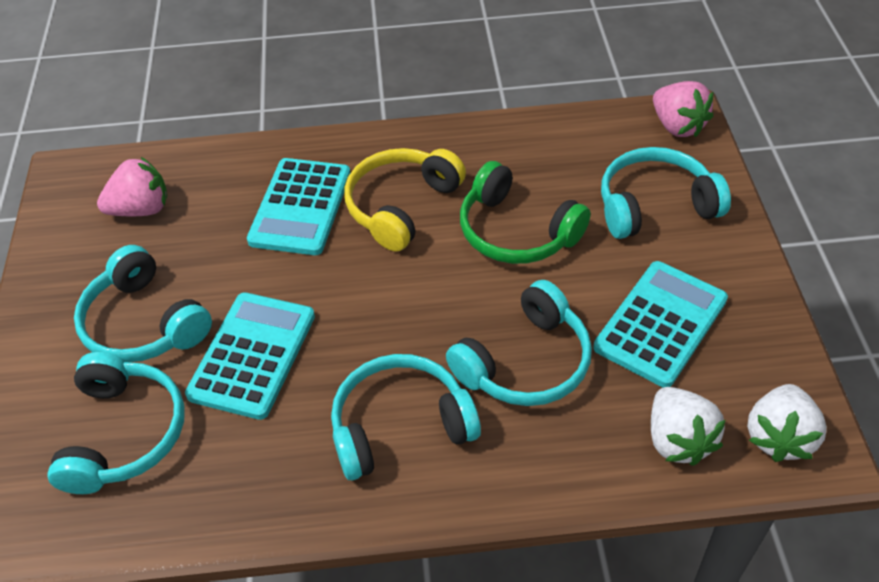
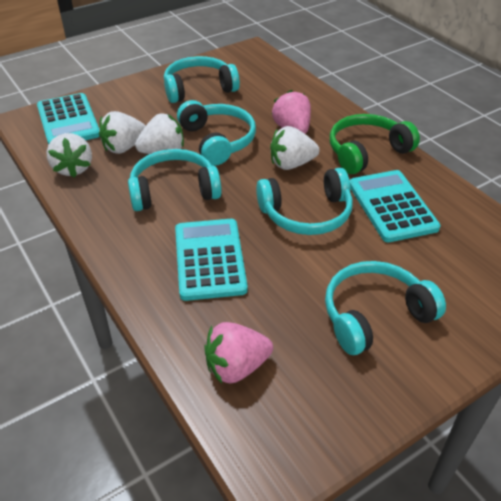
white strawberry: 2 -> 4
yellow headphones: 1 -> 0

